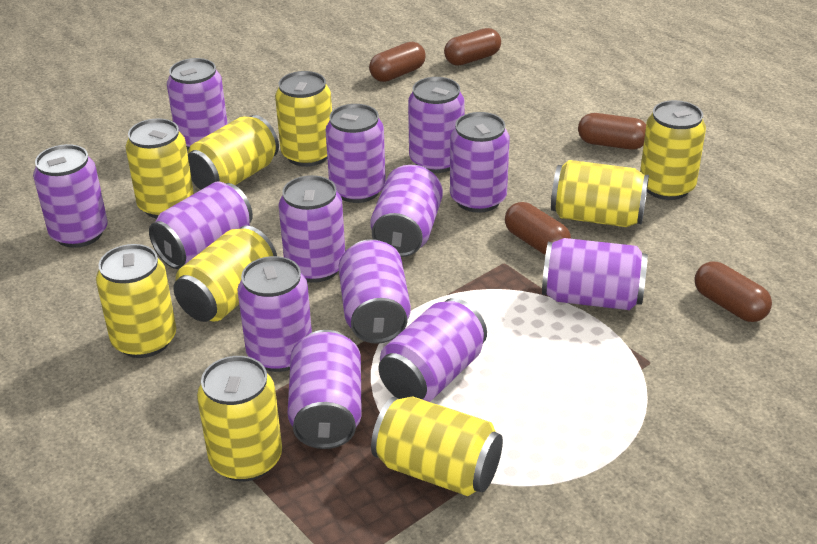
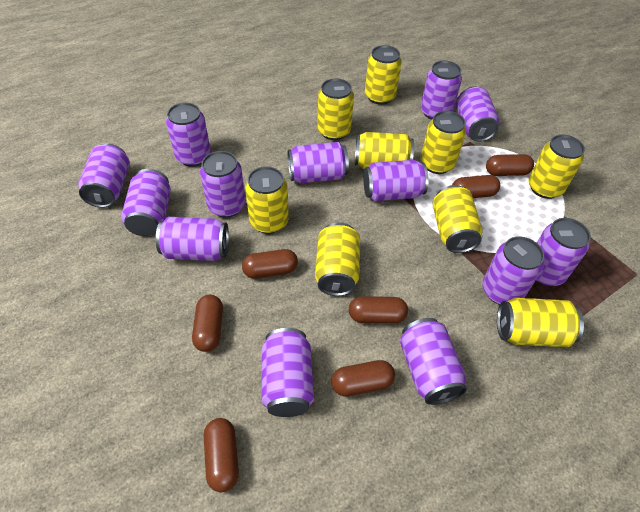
brown capsule: 5 -> 7

